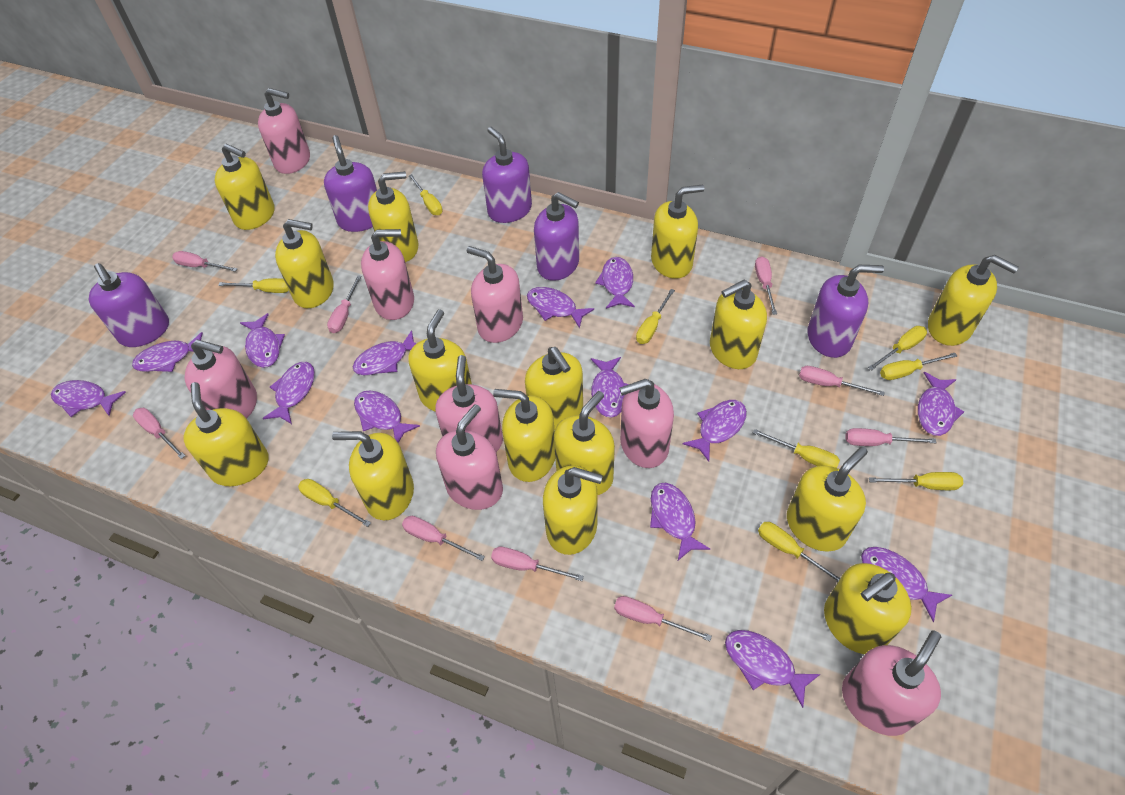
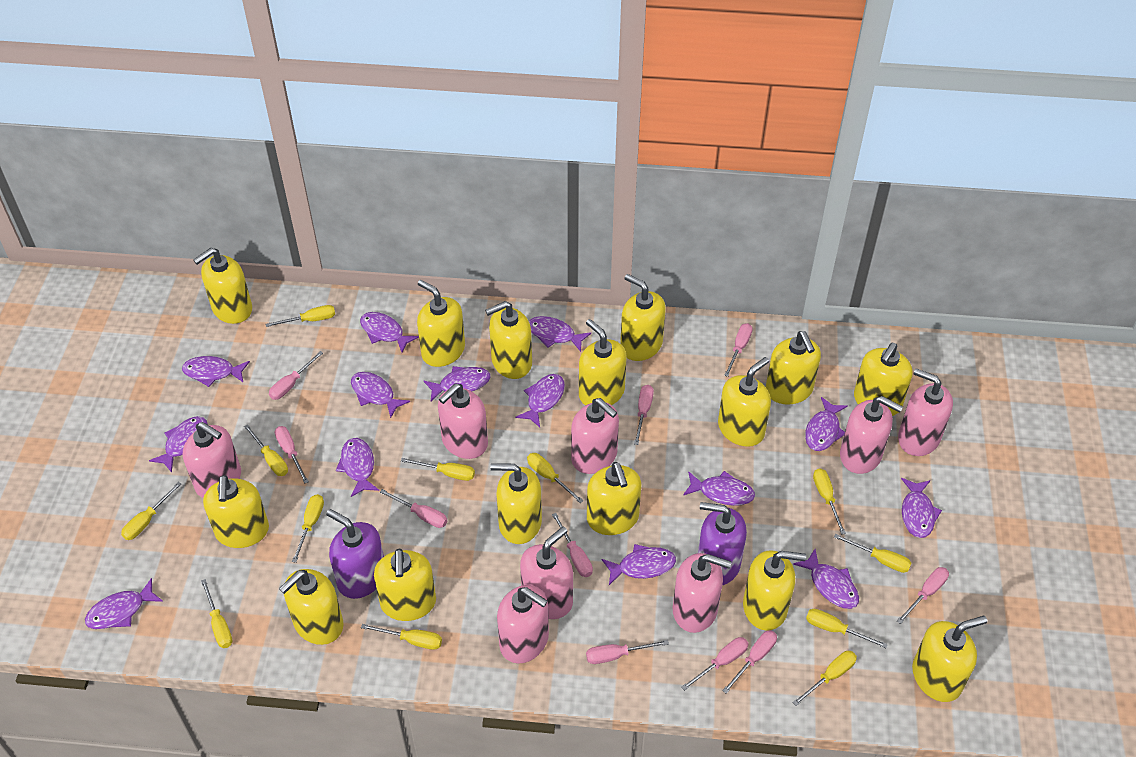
pink screwdriver: 9 -> 10
purple soap dispenser: 5 -> 2
yellow screwdriver: 9 -> 12

